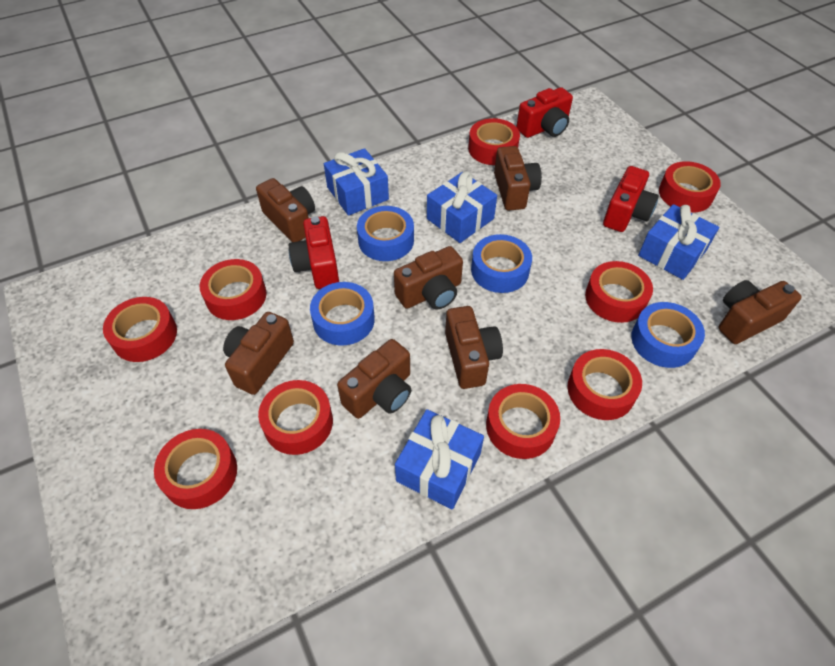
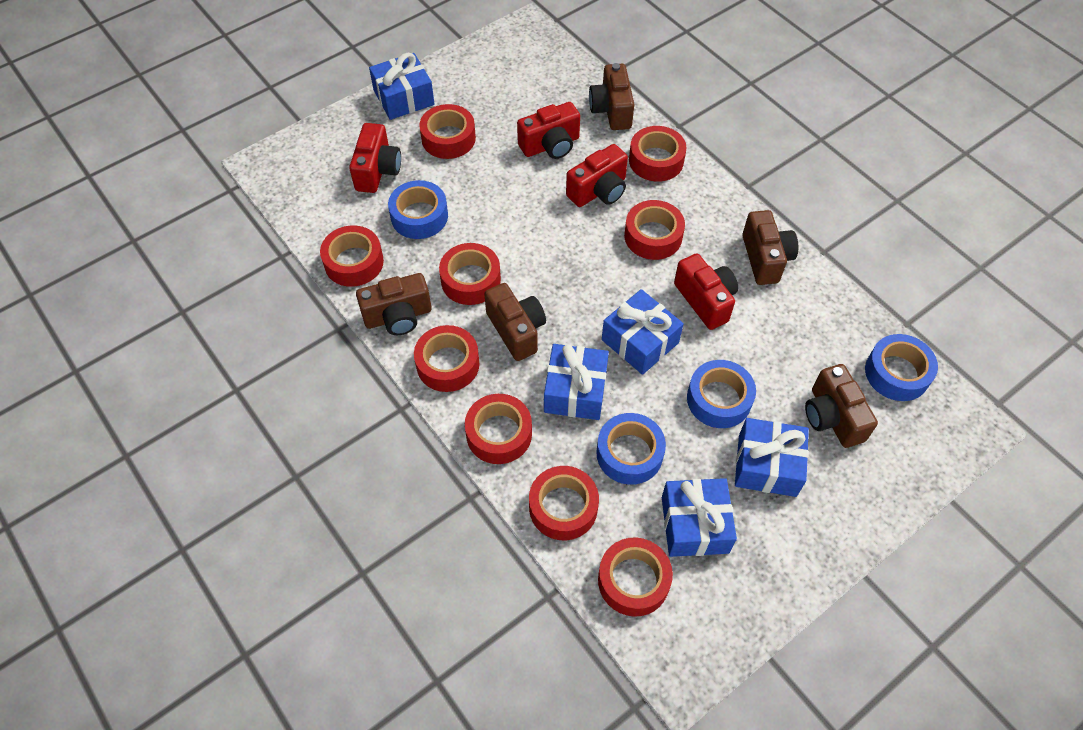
blue gift: 4 -> 5
brown camera: 7 -> 5
red camera: 3 -> 4

